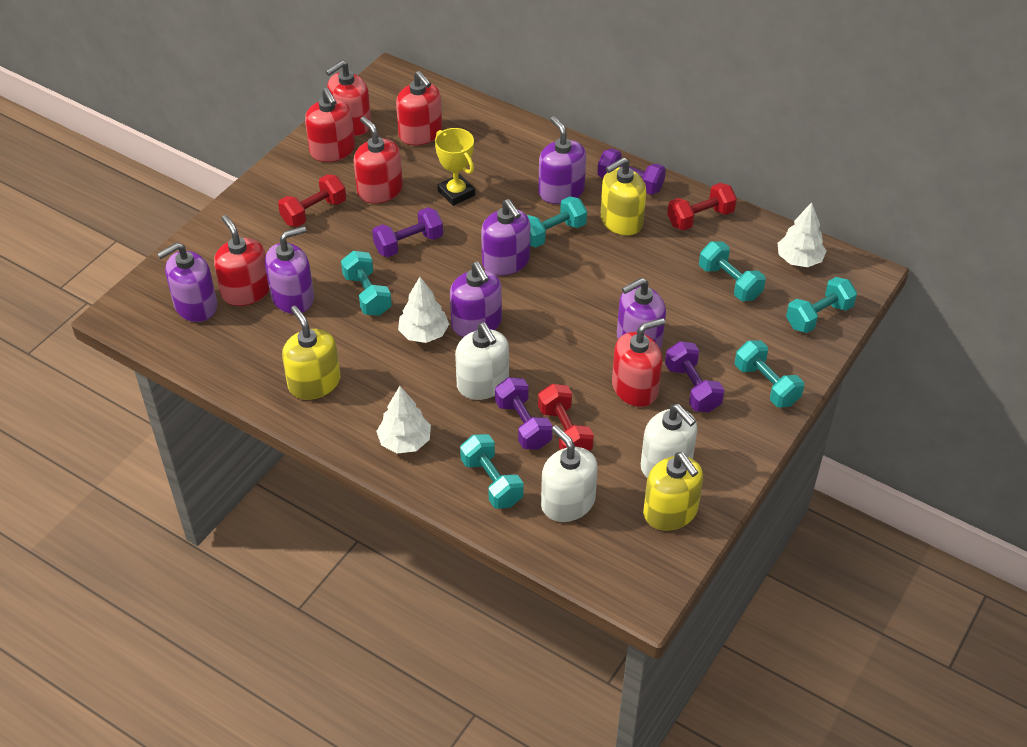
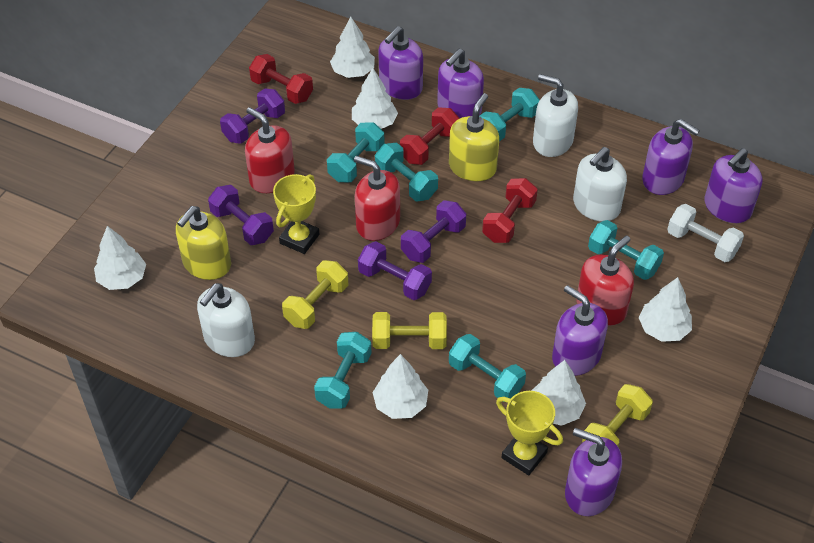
red soap dispenser: 6 -> 3
white dumbbell: 0 -> 1
white tree: 3 -> 6
yellow dumbbell: 0 -> 3
yellow soap dispenser: 3 -> 2
yellow trophy: 1 -> 2

